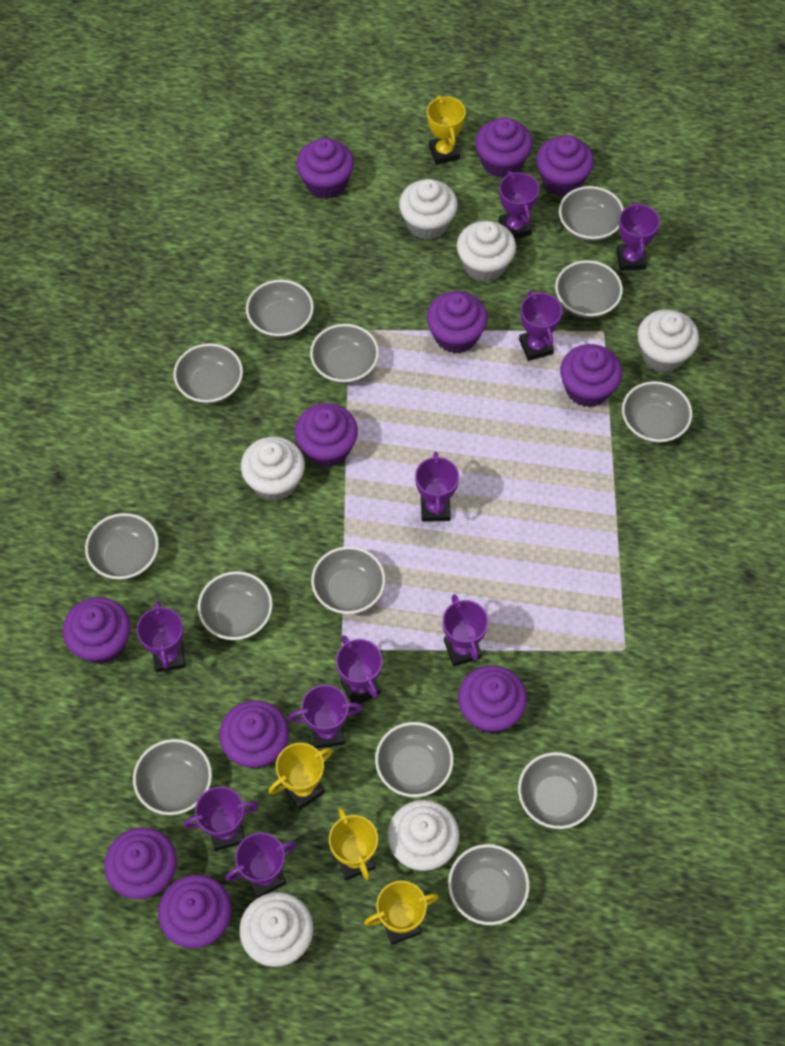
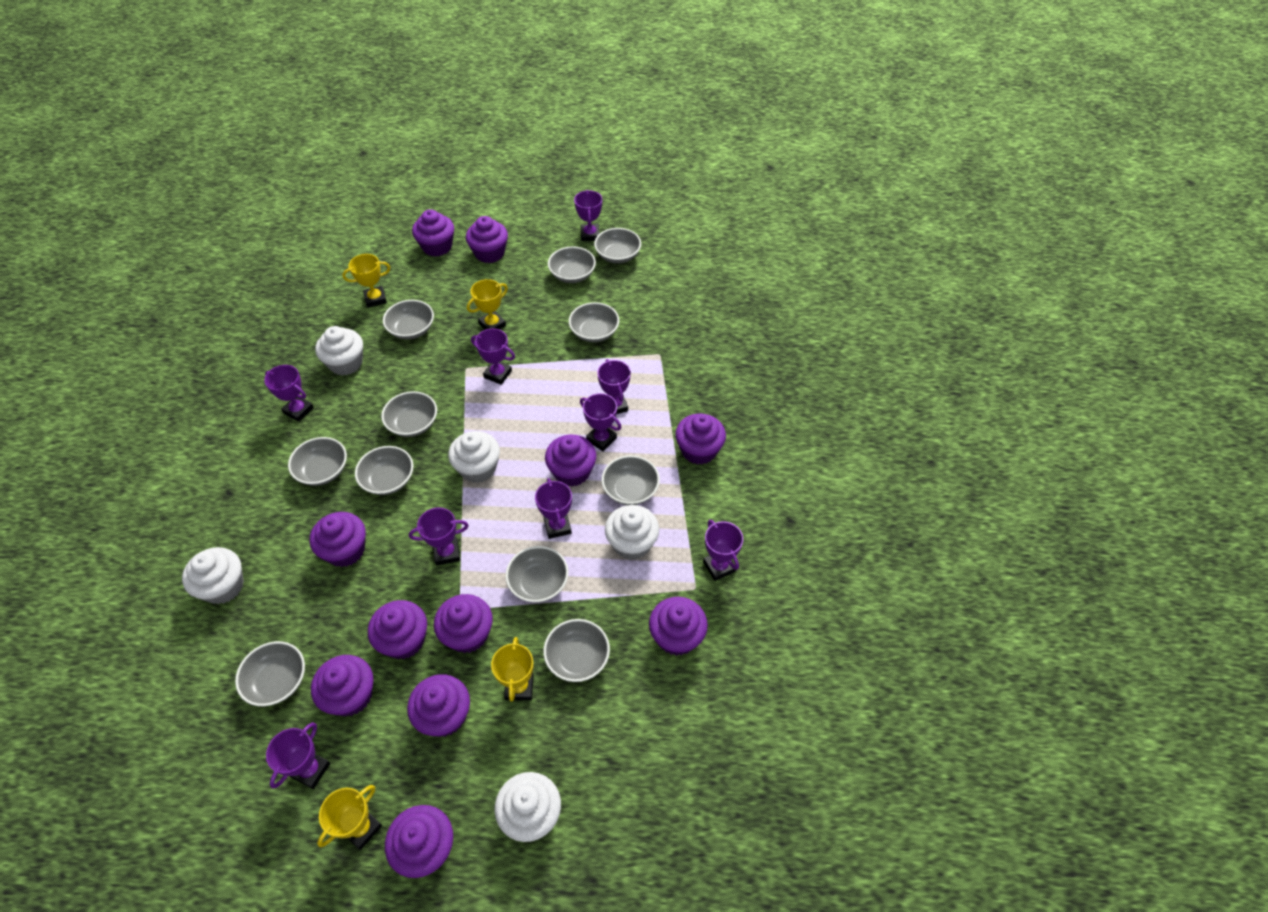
grey bowl: 13 -> 11
purple trophy: 10 -> 9
white cupcake: 6 -> 5

